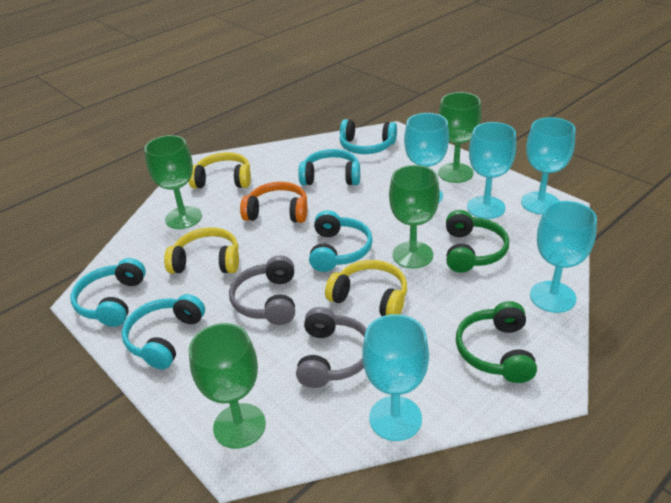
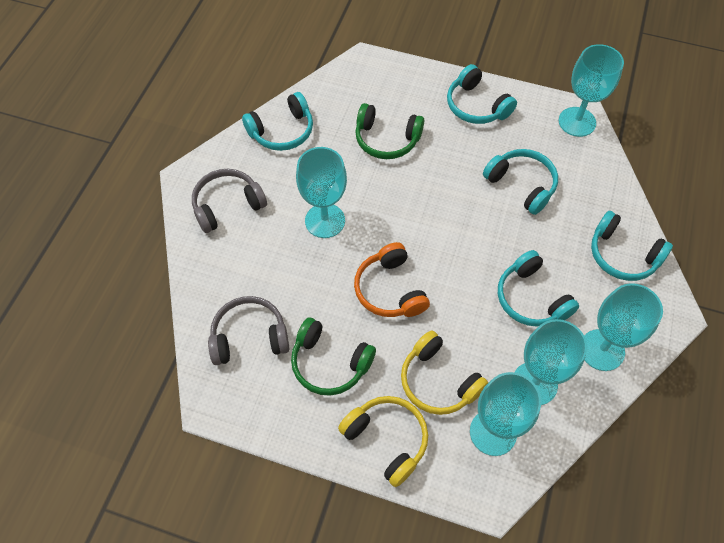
green goblet: 4 -> 0
yellow headphones: 3 -> 2

